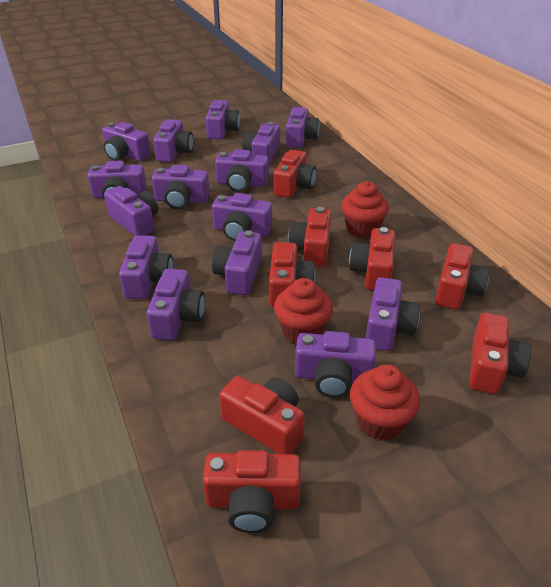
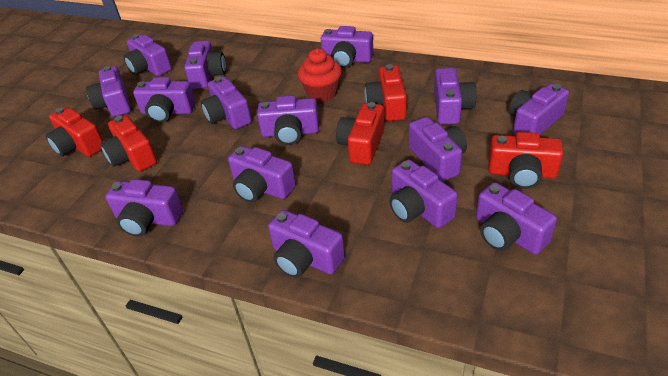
red camera: 8 -> 5
red cupcake: 3 -> 1

